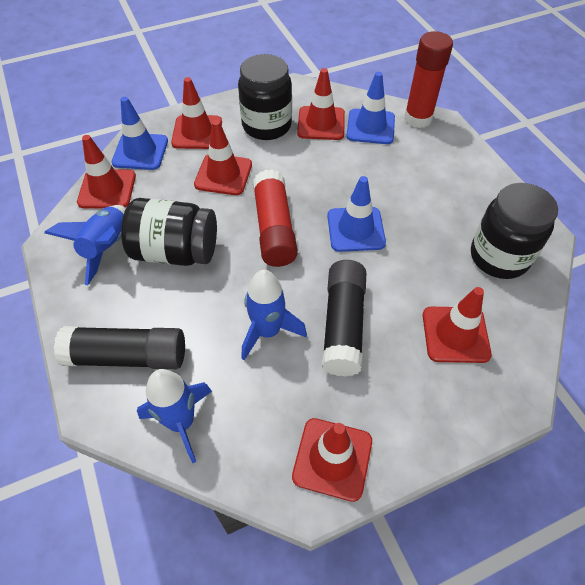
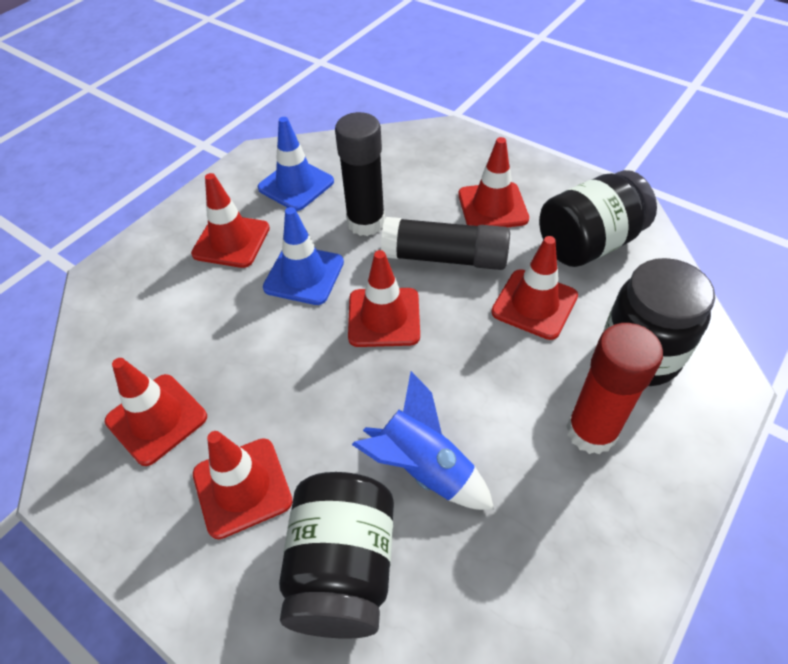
blue rocket: 3 -> 1
blue traffic cone: 3 -> 2
red glue stick: 2 -> 1

